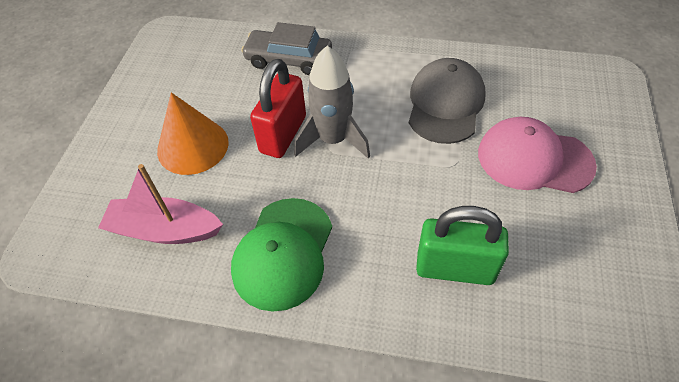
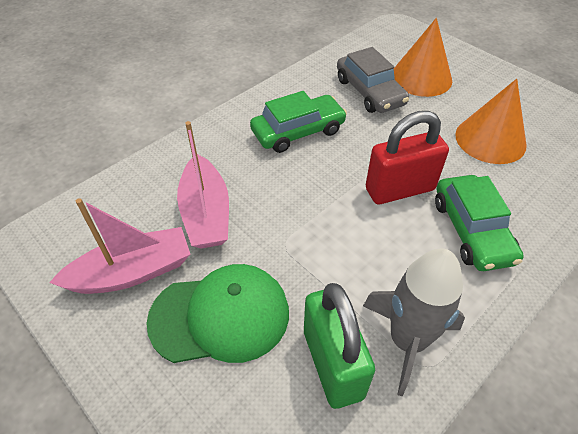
green car: 0 -> 2
grey cap: 1 -> 0
orange cone: 1 -> 2
pink boat: 1 -> 2
pink cap: 1 -> 0

